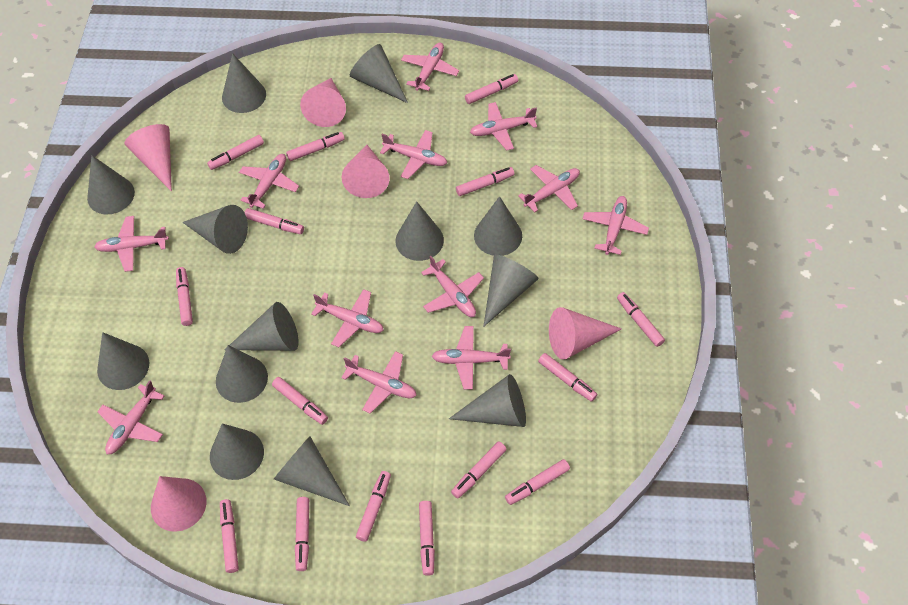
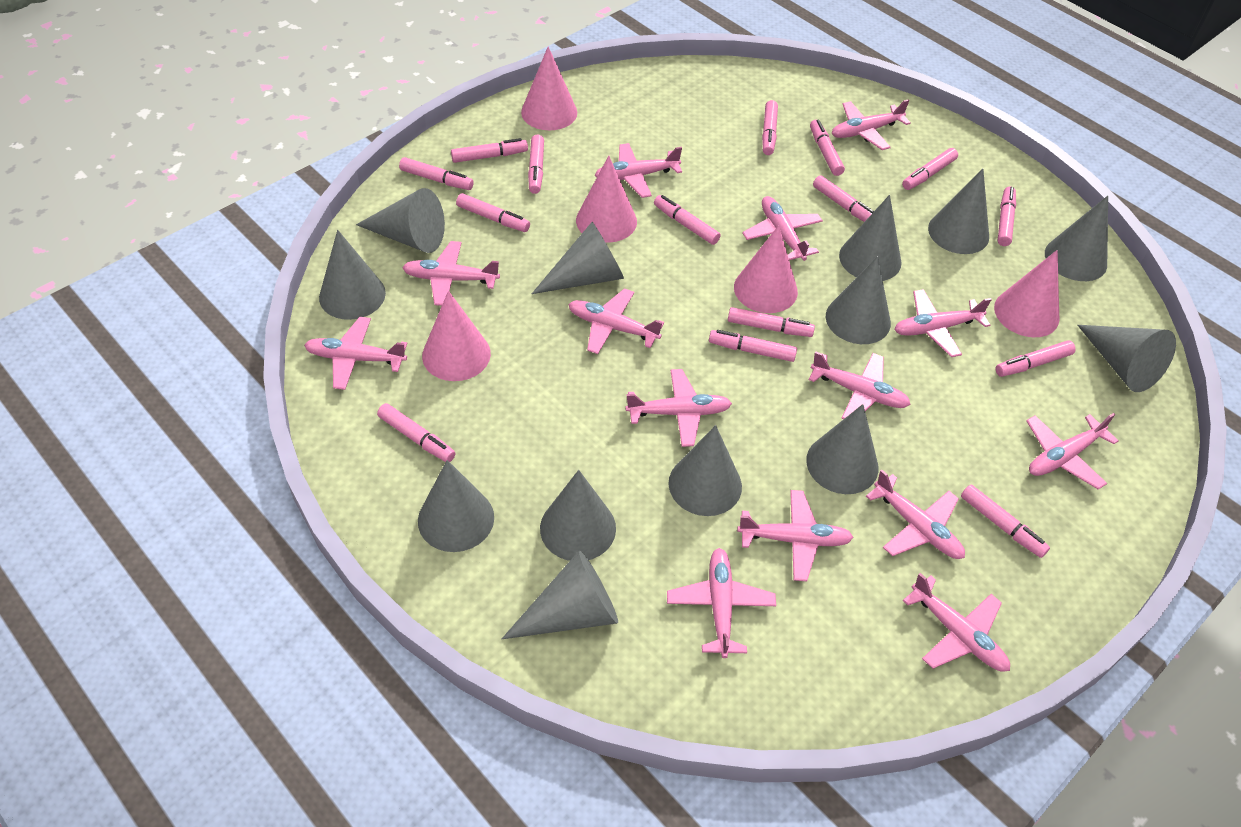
pink plane: 12 -> 14

